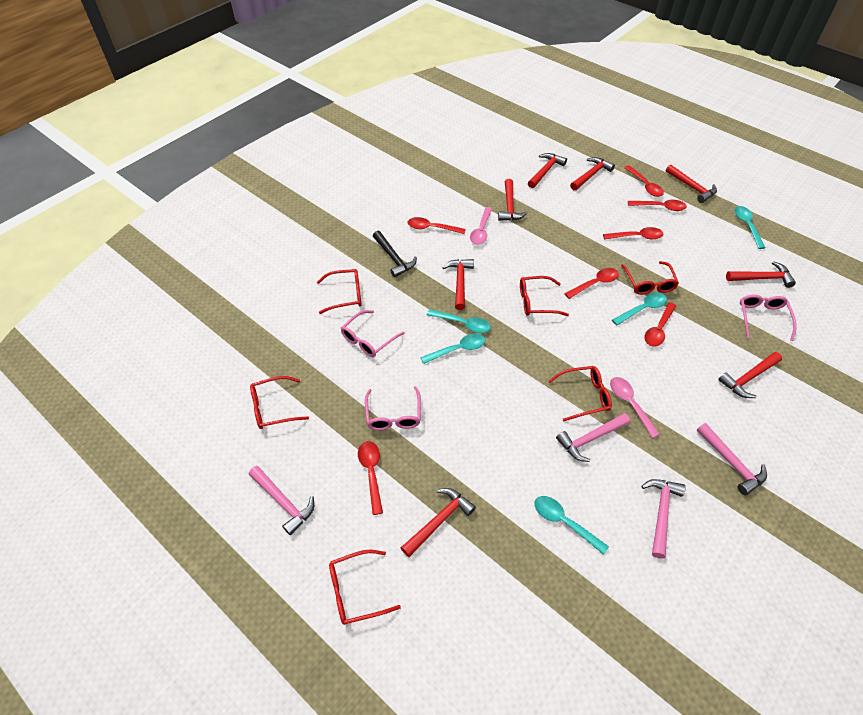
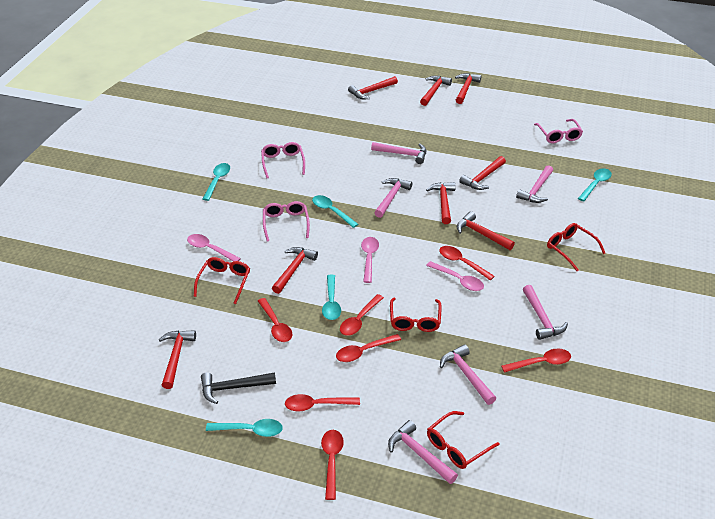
pink hammer: 4 -> 6
pink spoon: 2 -> 3
red glasses: 6 -> 4

